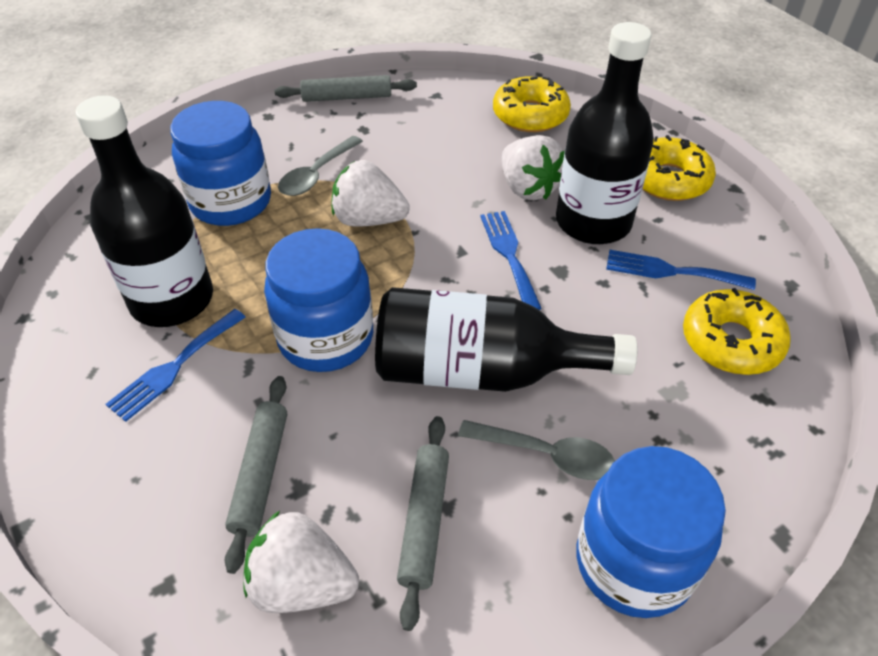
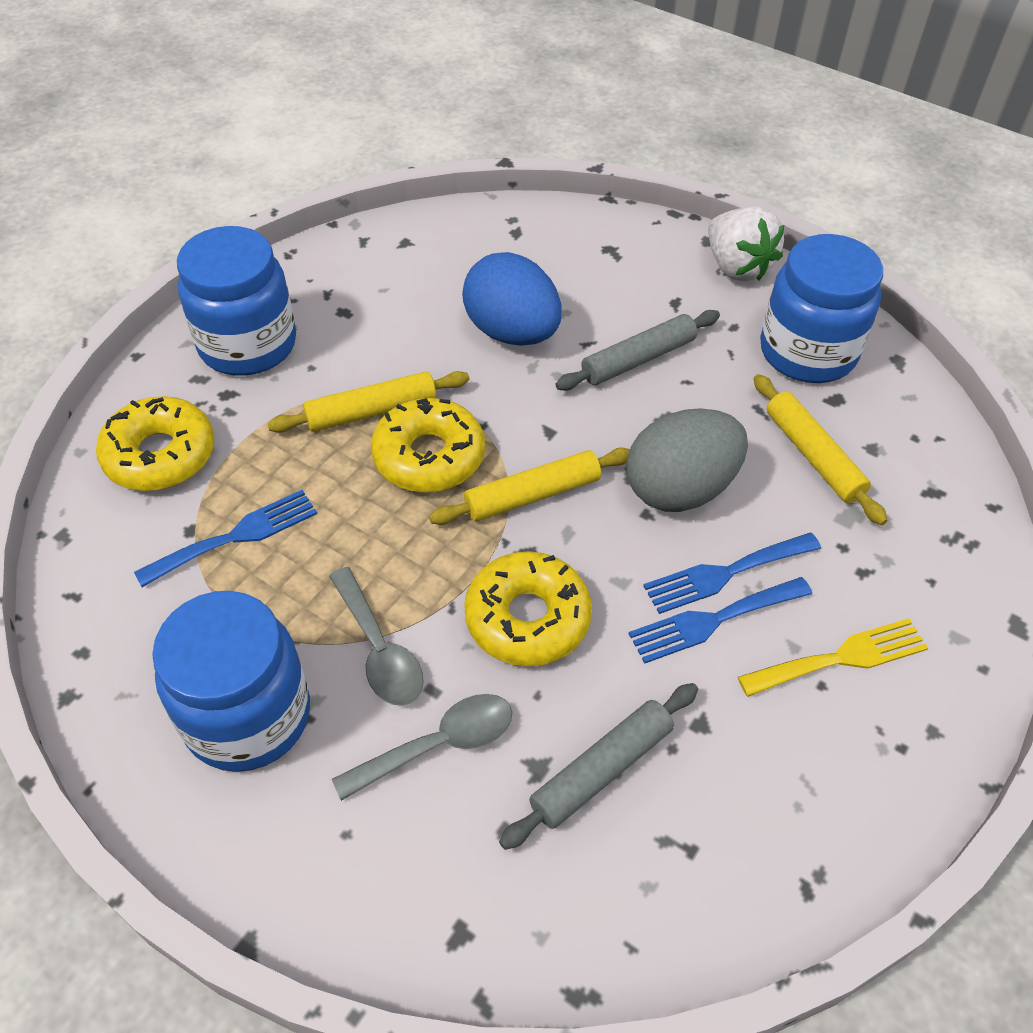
black bottle: 3 -> 0
blue egg: 0 -> 1
grey egg: 0 -> 1
grey rolling pin: 3 -> 2
white strawberry: 3 -> 1
yellow fork: 0 -> 1
yellow rolling pin: 0 -> 3

